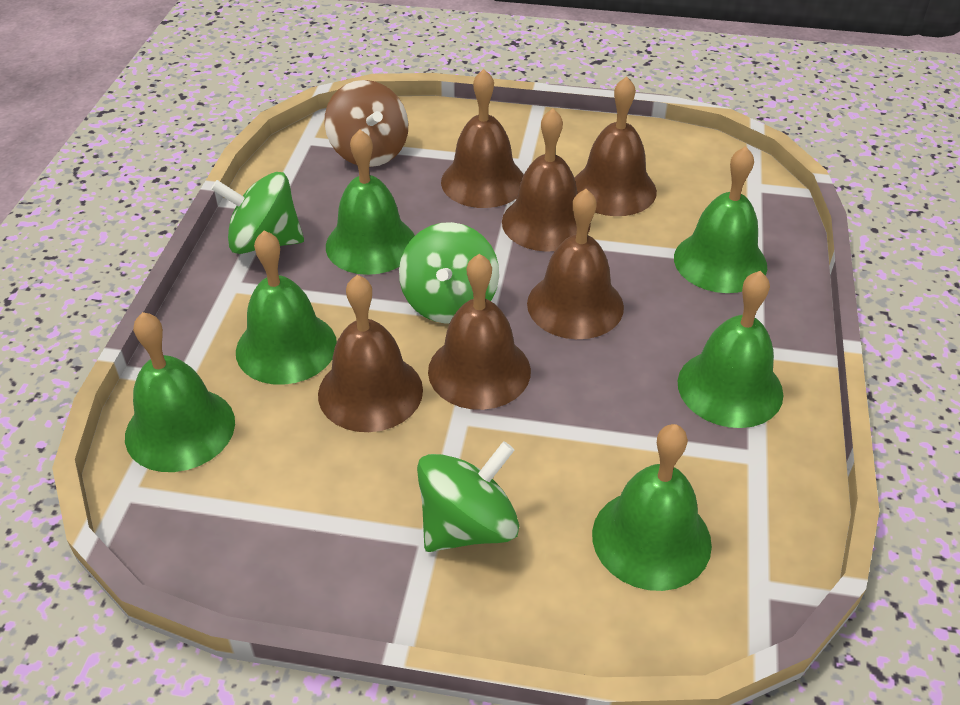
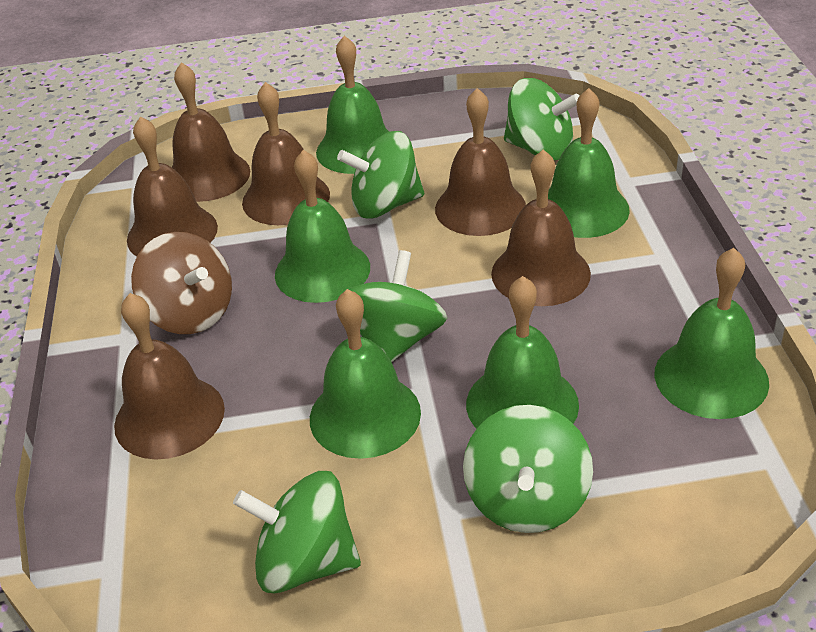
green spinning top: 3 -> 5

